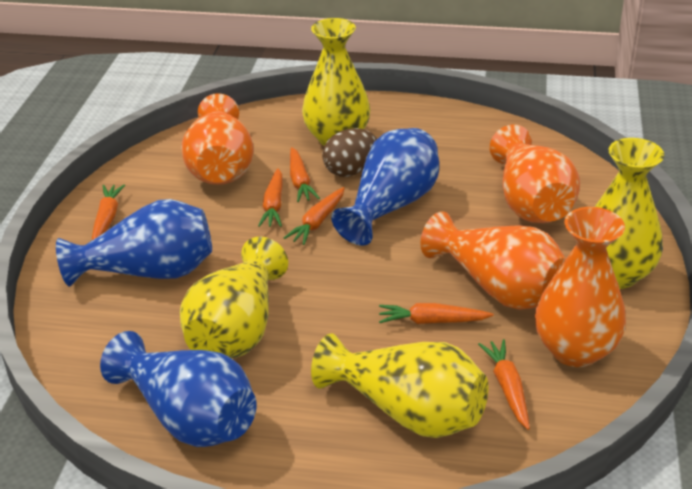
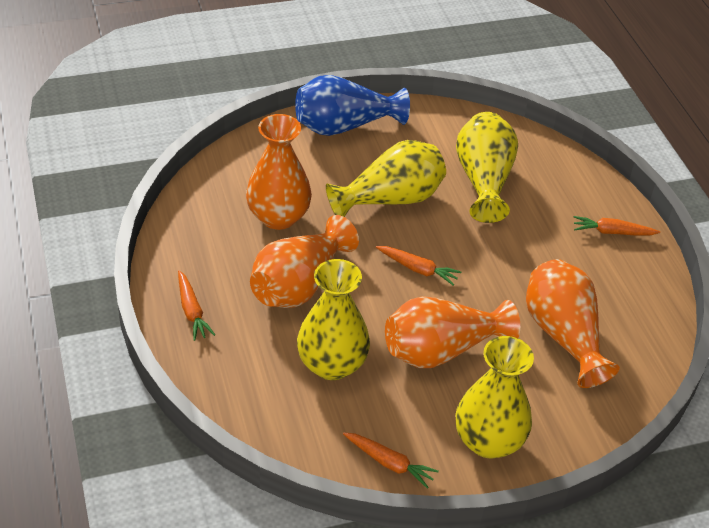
blue vase: 3 -> 1
brown egg: 1 -> 0
orange carrot: 6 -> 4

